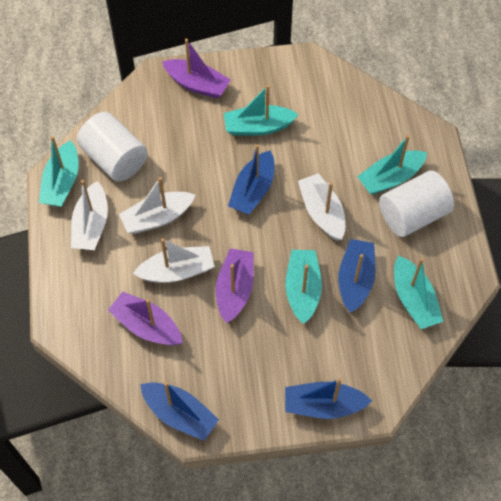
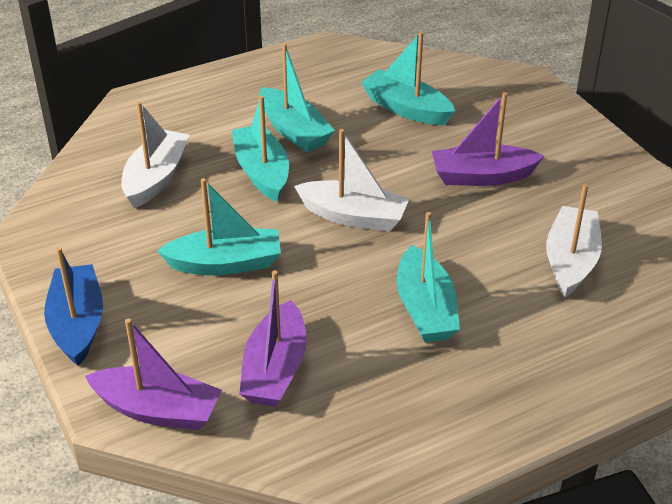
blue boat: 4 -> 1
white boat: 4 -> 3
white cylinder: 2 -> 0

